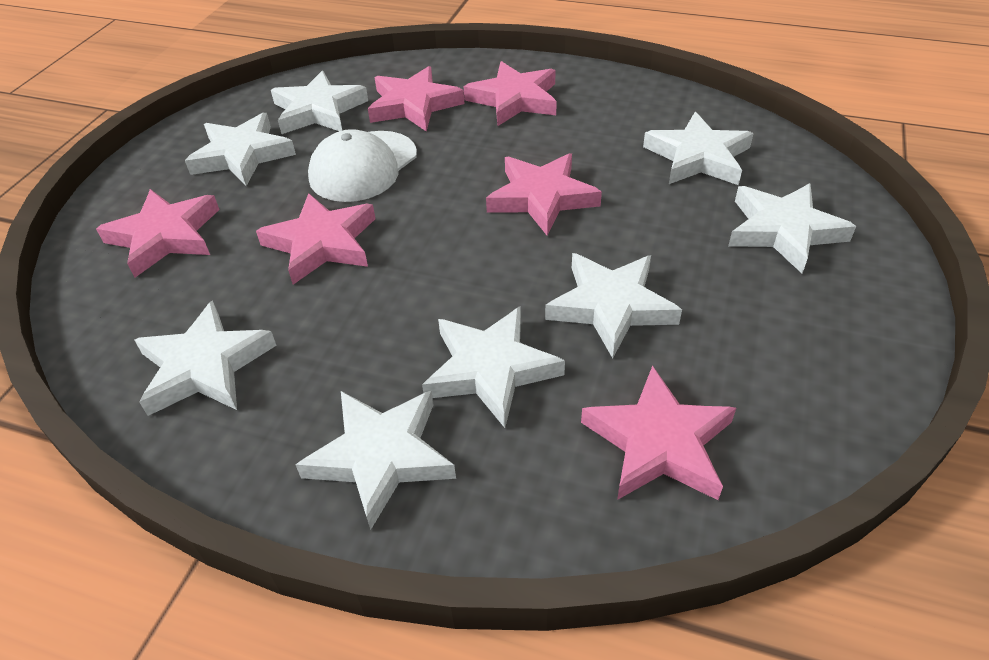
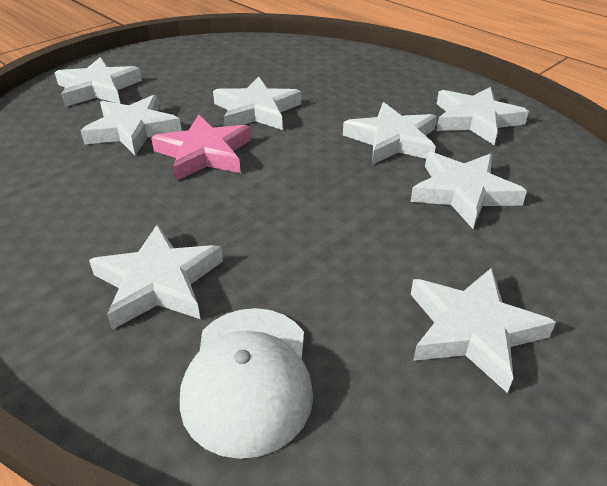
pink star: 6 -> 1

